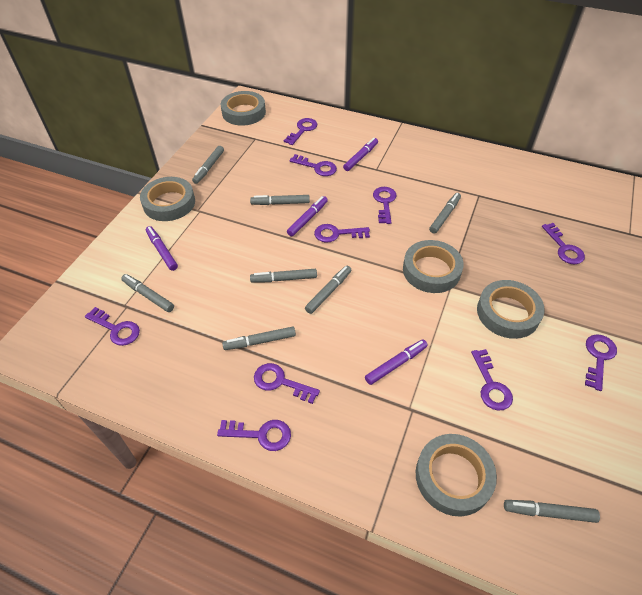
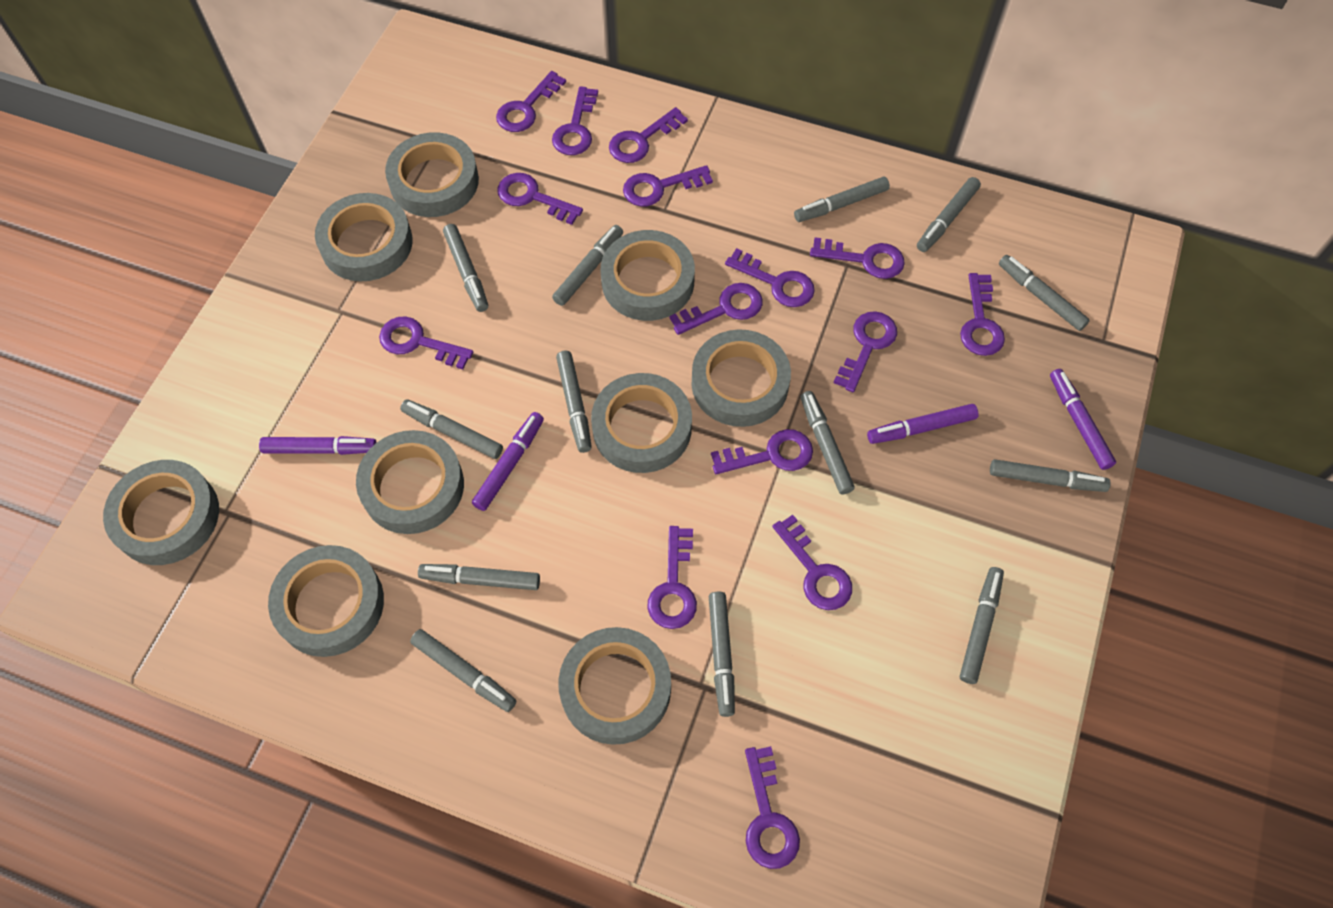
grey marker: 8 -> 13
grey tape: 5 -> 9
purple key: 10 -> 15

